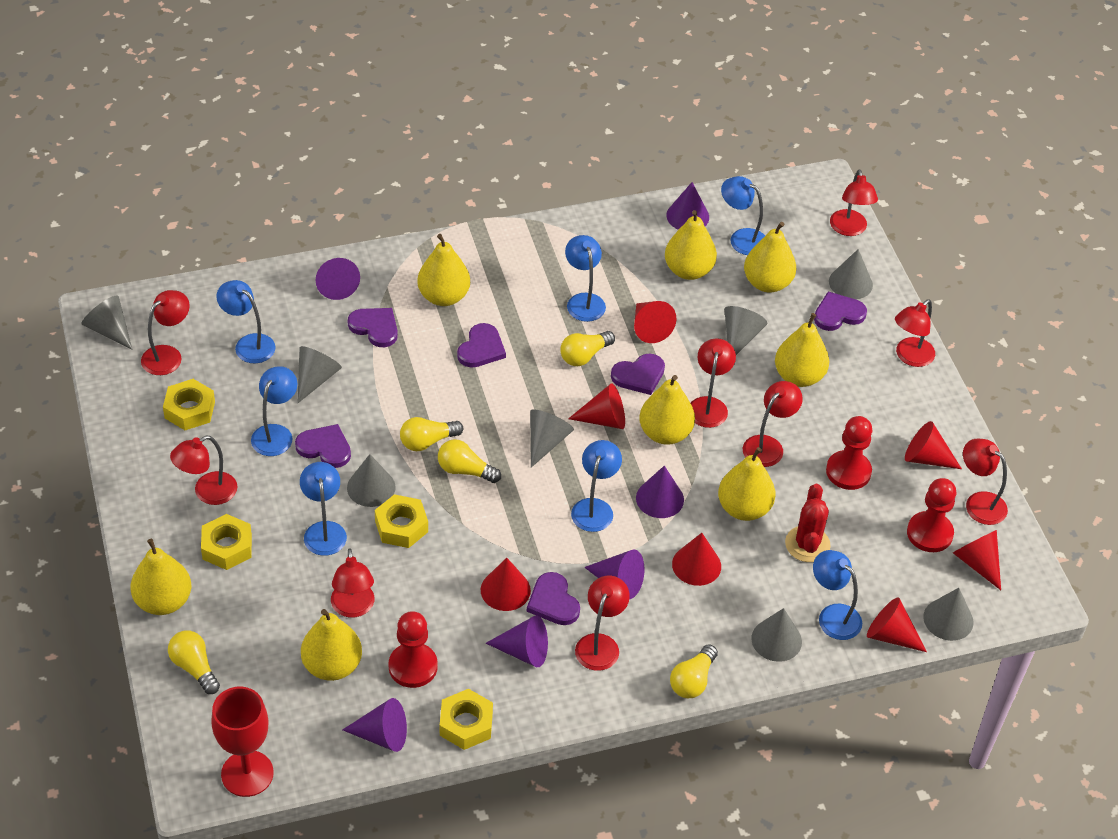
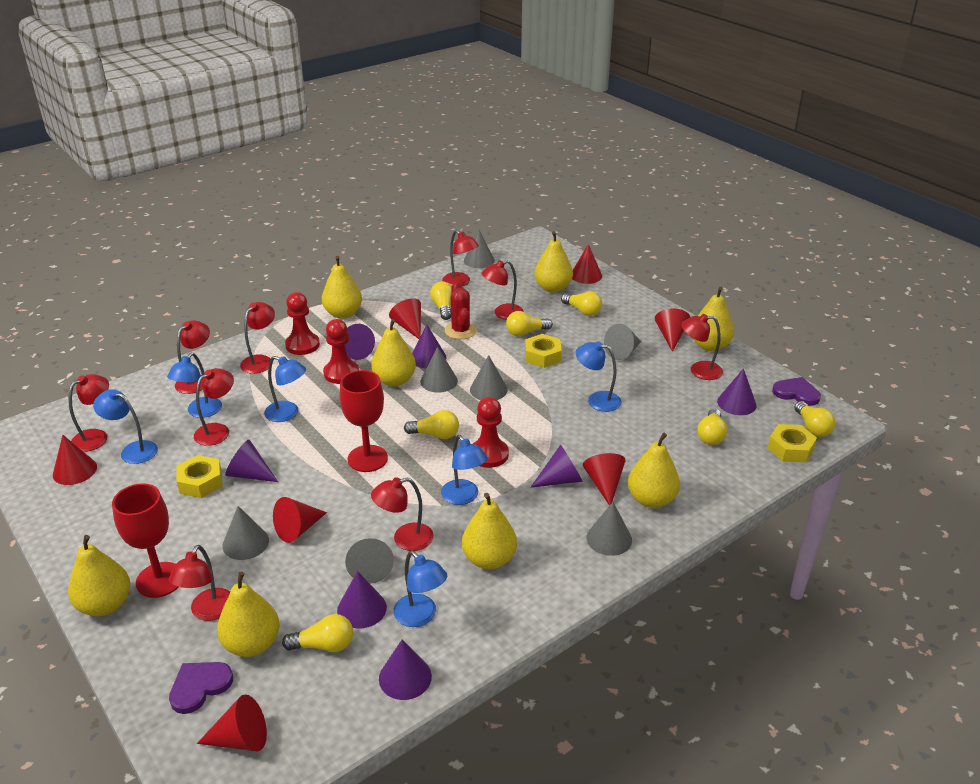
blue lamp: 7 -> 6
grey cone: 8 -> 7
purple cone: 6 -> 7
purple heart: 6 -> 2
red goblet: 1 -> 2
yellow light bulb: 5 -> 7
yellow nut: 4 -> 3

